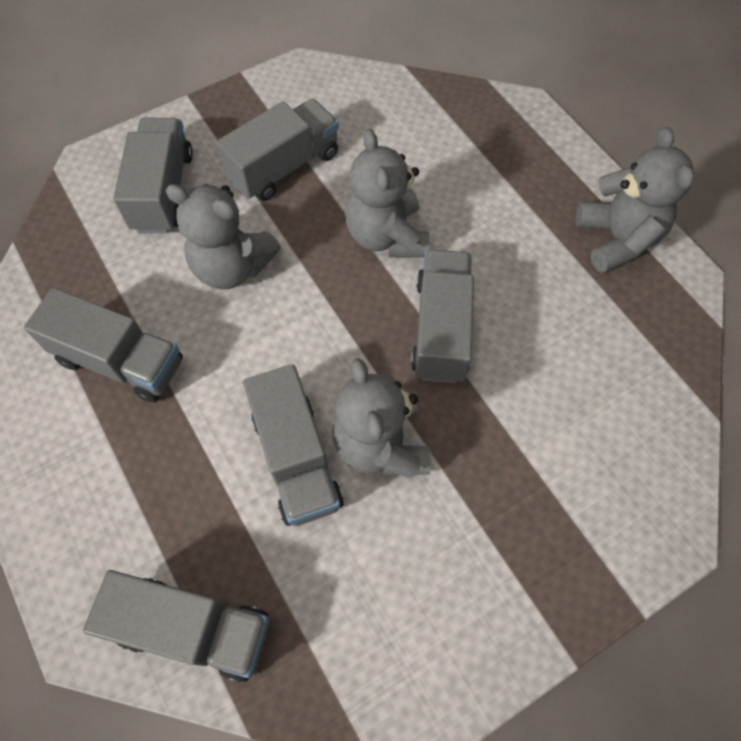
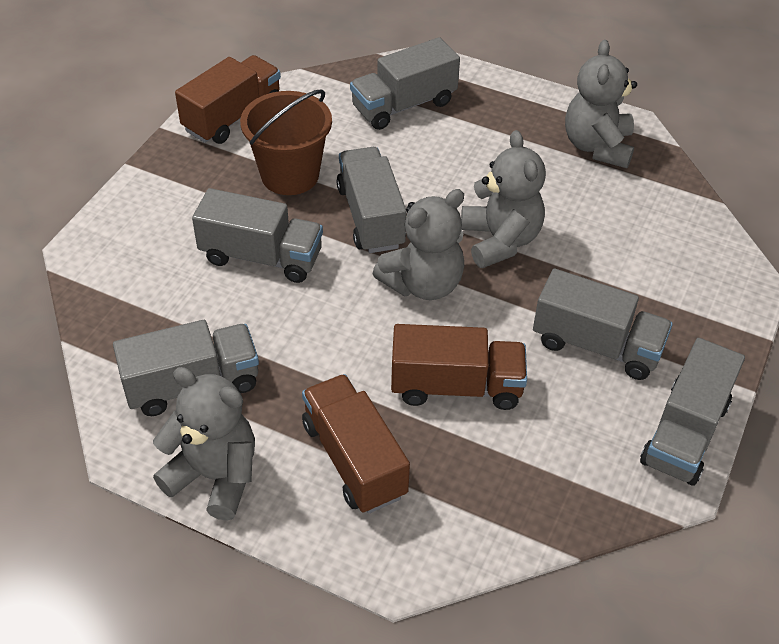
brown bucket: 0 -> 1
brown truck: 0 -> 3

